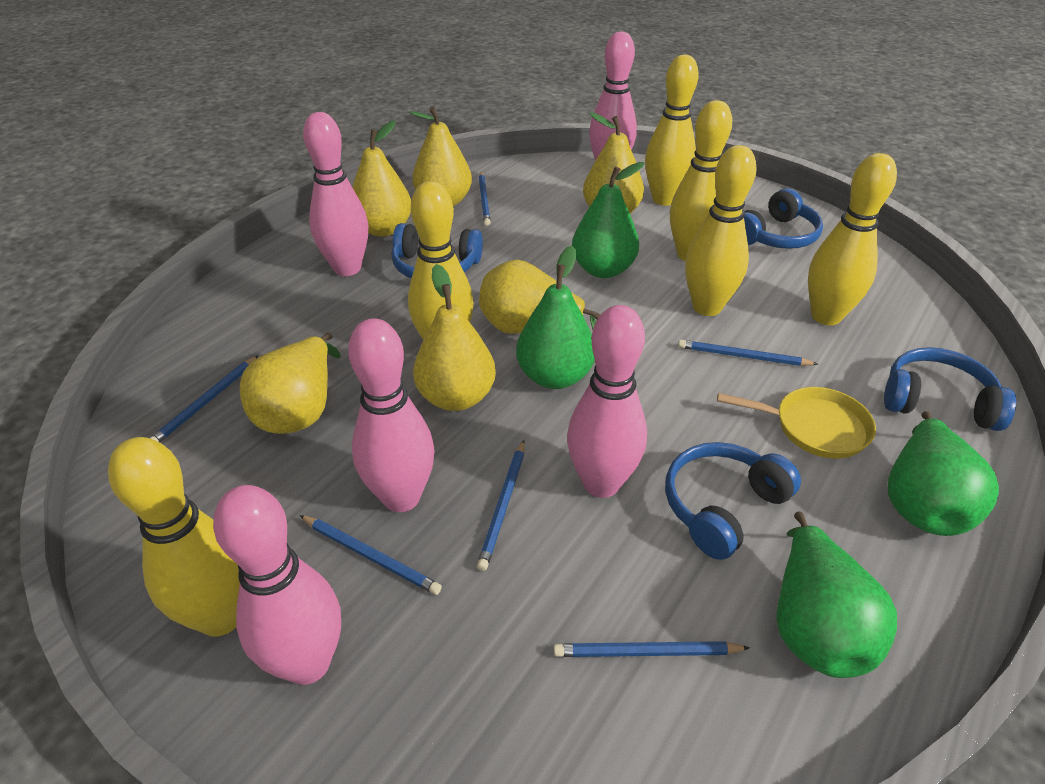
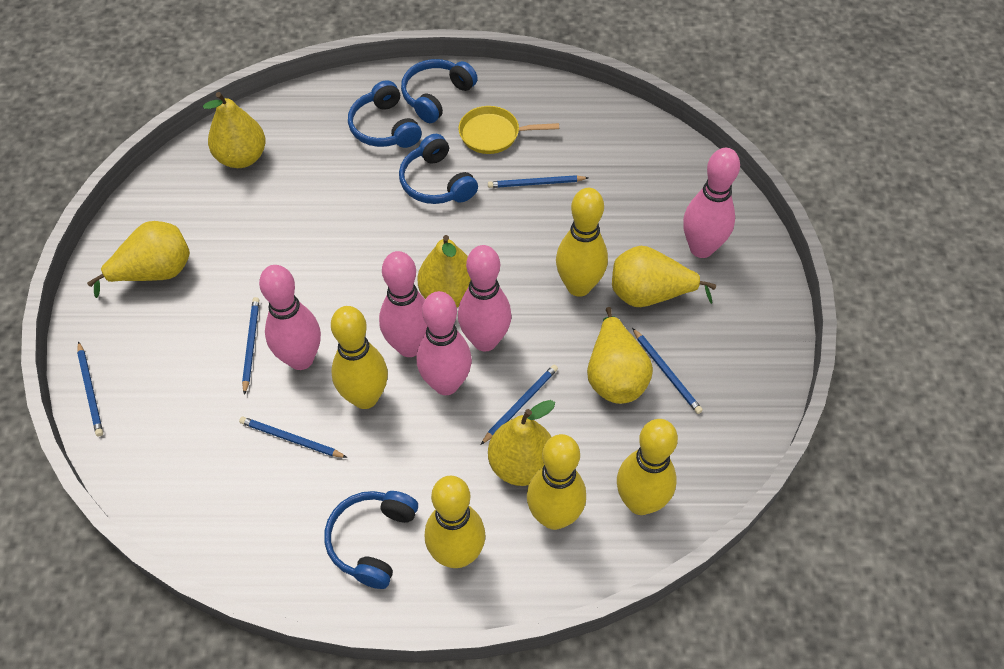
green pear: 4 -> 0
yellow bowling pin: 6 -> 5

